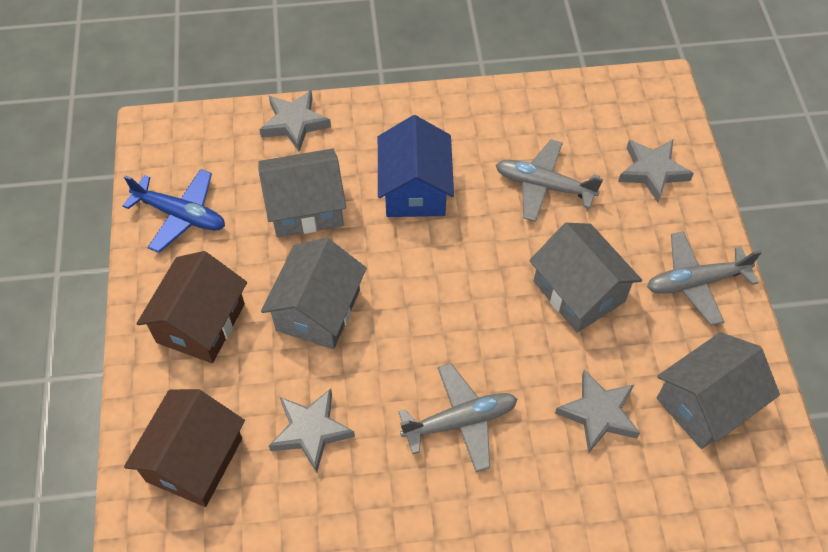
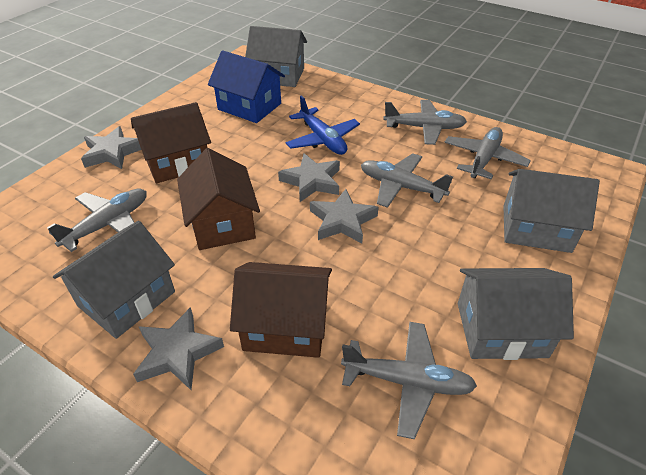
brown house: 2 -> 3
grey plane: 3 -> 5

